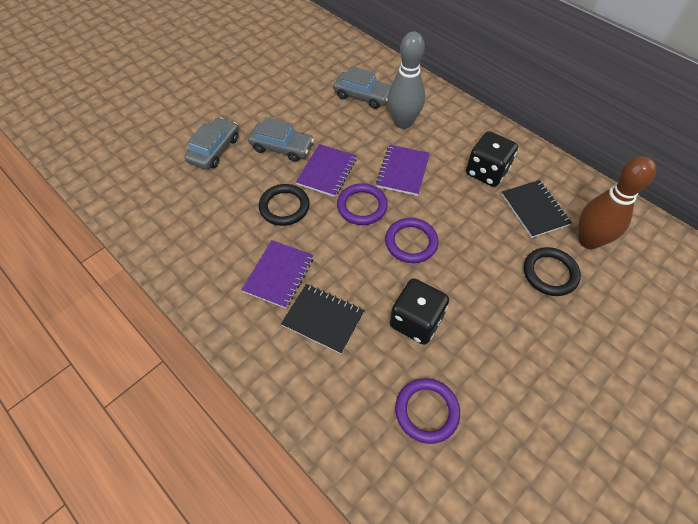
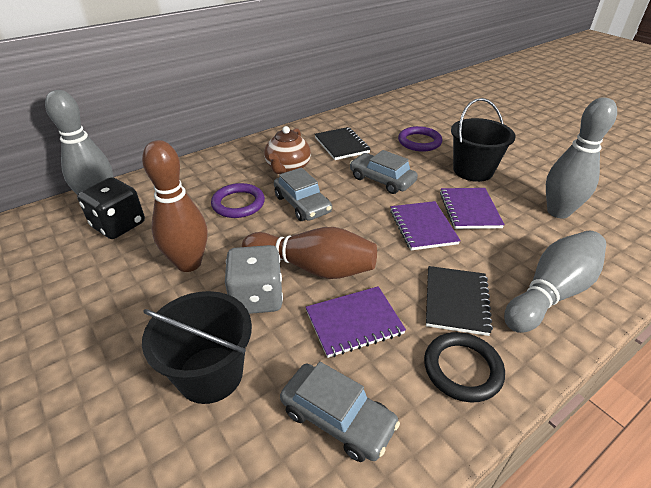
black bucket: 0 -> 2
black dice: 2 -> 1
black ring: 2 -> 1
brown bowling pin: 1 -> 2
brown teapot: 0 -> 1
grey bowling pin: 1 -> 3
grey dice: 0 -> 1
purple ring: 3 -> 2

